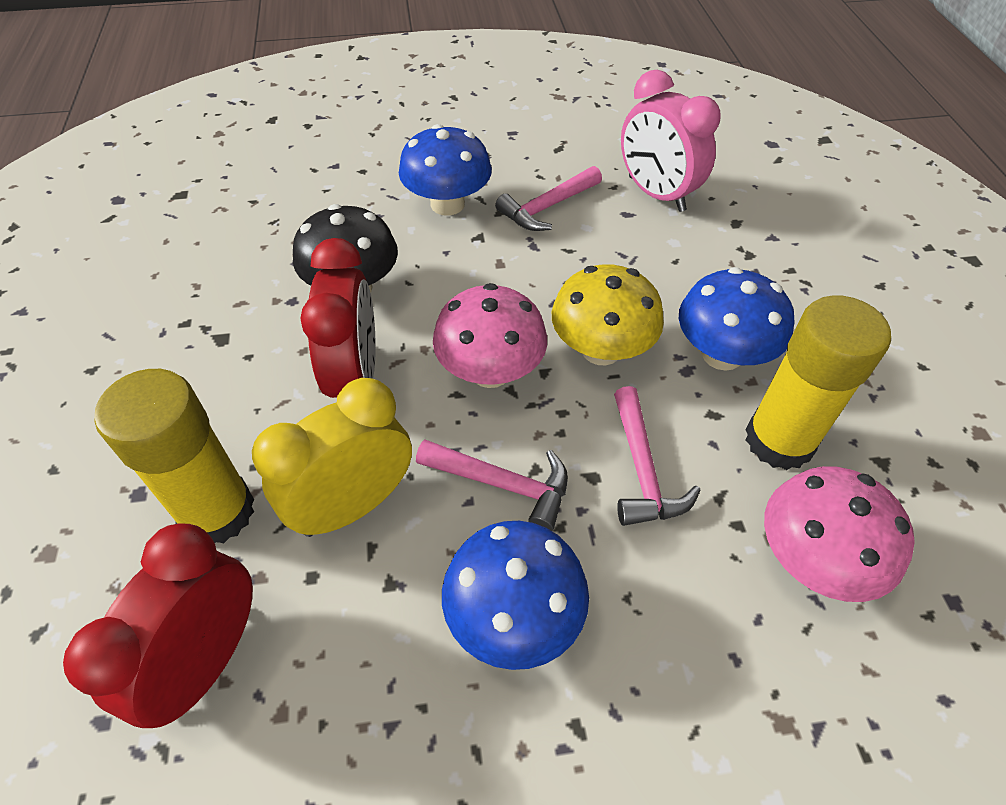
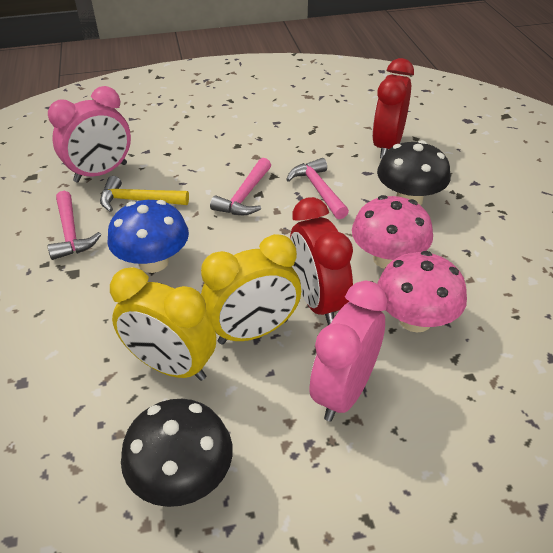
black mushroom: 1 -> 2
blue mushroom: 3 -> 1
pink clock: 1 -> 2
yellow clock: 1 -> 2
yellow glue stick: 2 -> 0
yellow hammer: 0 -> 1
yellow mushroom: 1 -> 0

